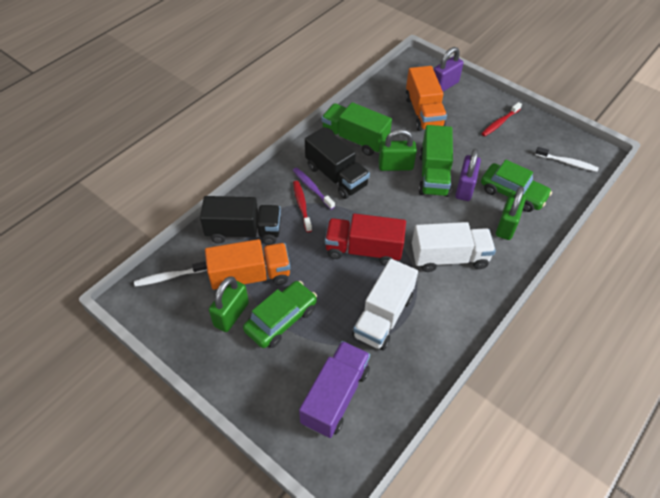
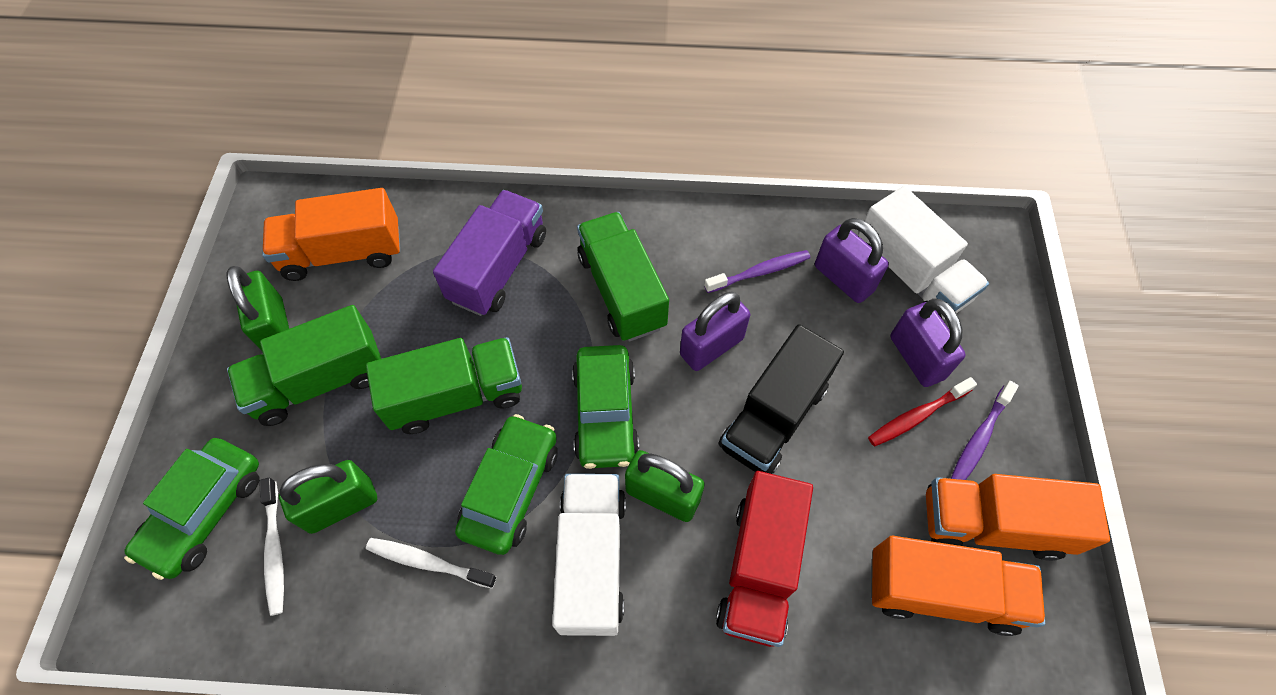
black truck: 2 -> 1
green car: 2 -> 3
green truck: 2 -> 3
orange truck: 2 -> 3
purple padlock: 2 -> 3
purple toothbrush: 1 -> 2
red toothbrush: 2 -> 1

